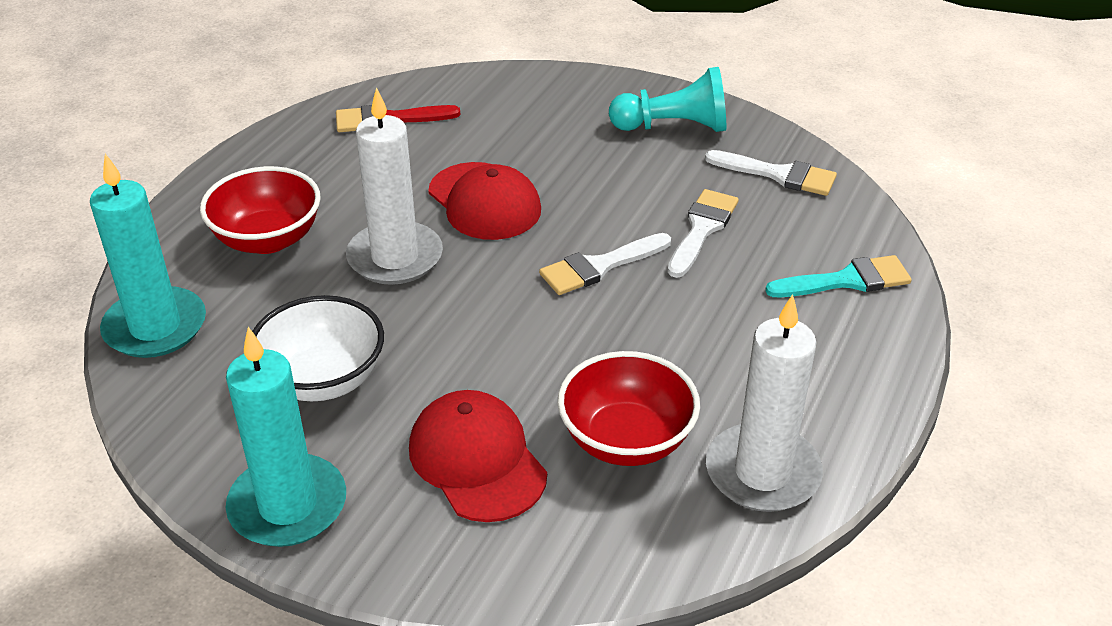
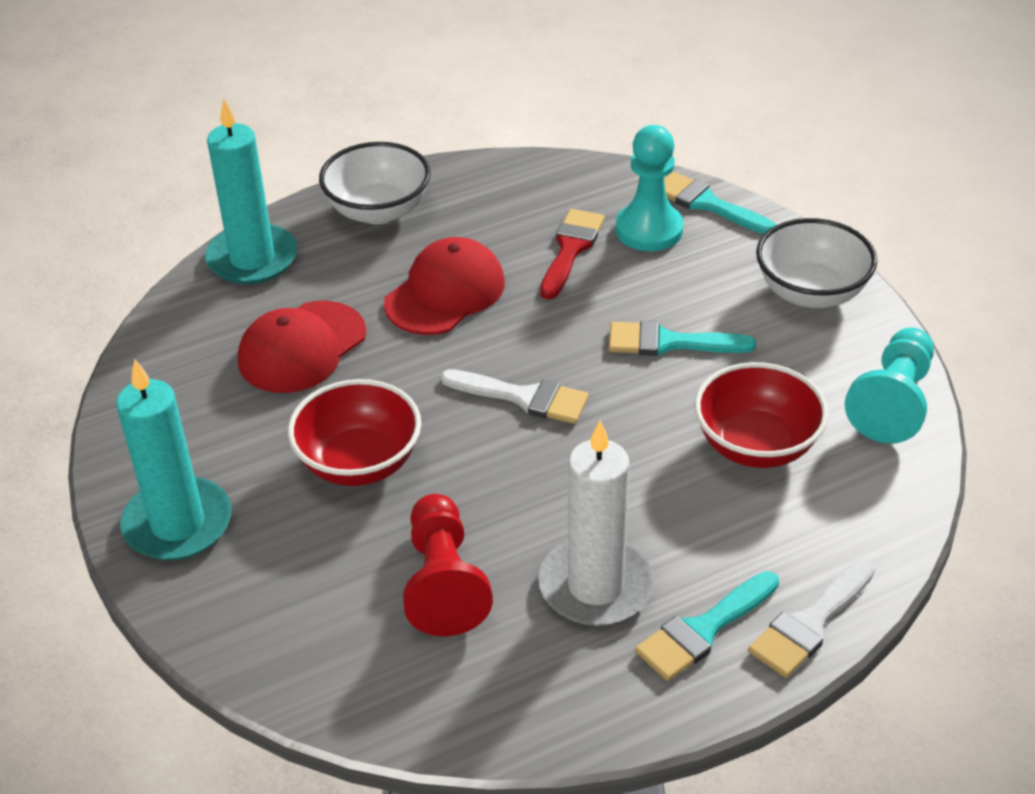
red pawn: 0 -> 1
turquoise brush: 1 -> 3
turquoise pawn: 1 -> 2
white bowl: 1 -> 2
white brush: 3 -> 2
white candle: 2 -> 1

